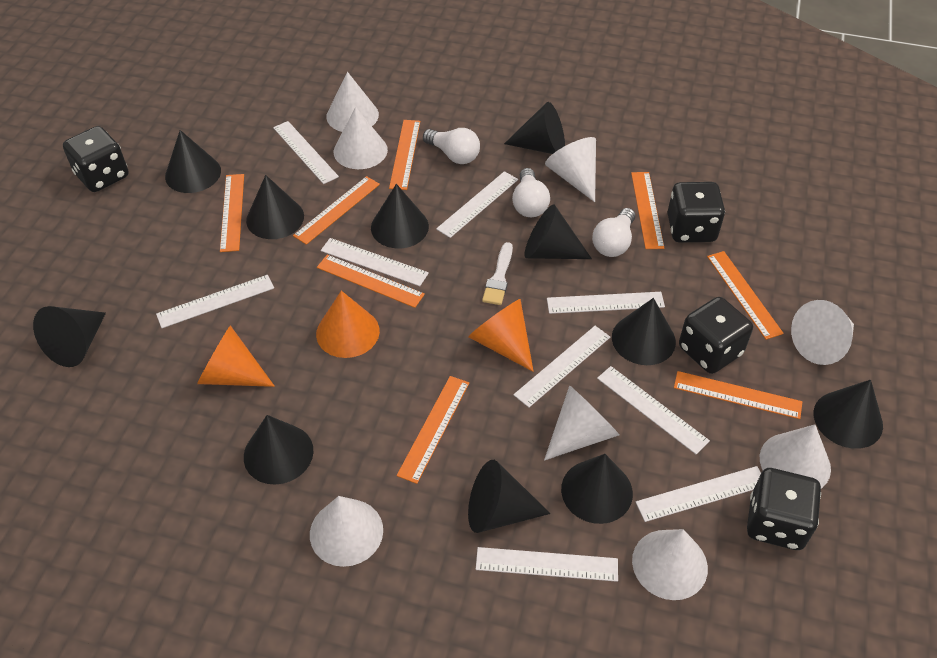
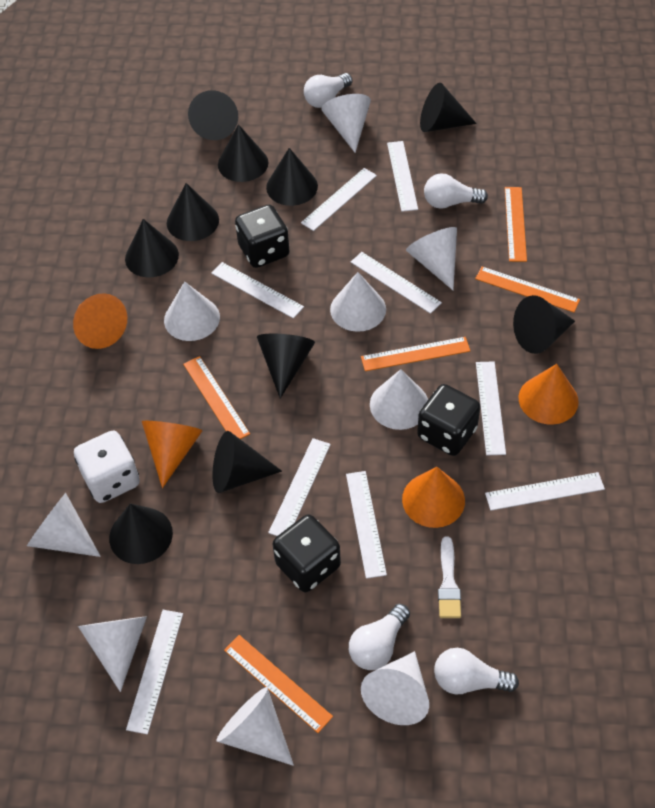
black cone: 11 -> 10
black dice: 4 -> 3
orange cone: 3 -> 4
orange ruler: 8 -> 5
white cone: 8 -> 9
white dice: 0 -> 1
white light bulb: 3 -> 4

